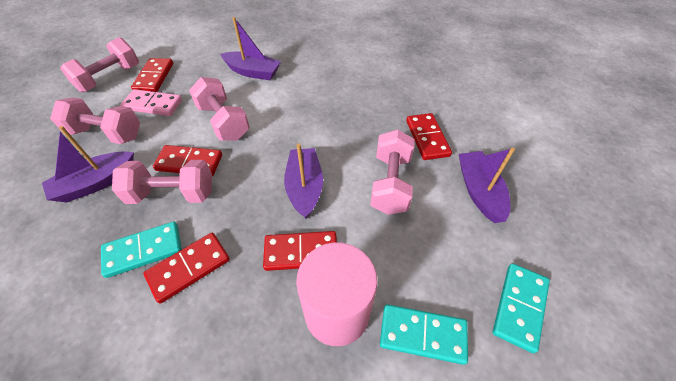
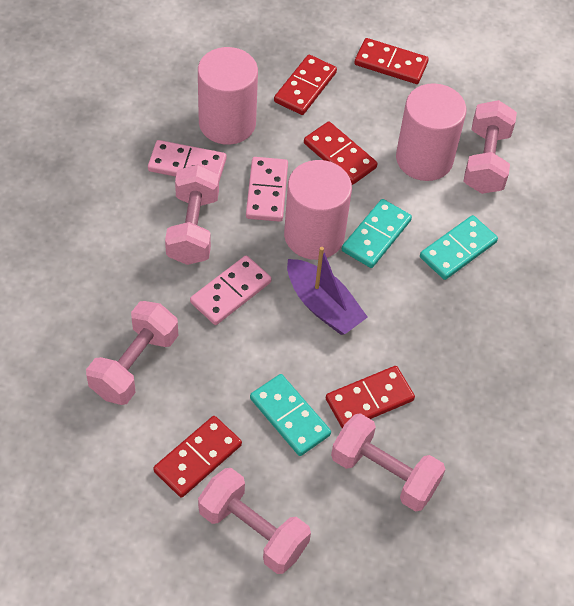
pink cylinder: 1 -> 3
pink domino: 1 -> 3
purple boat: 4 -> 1

